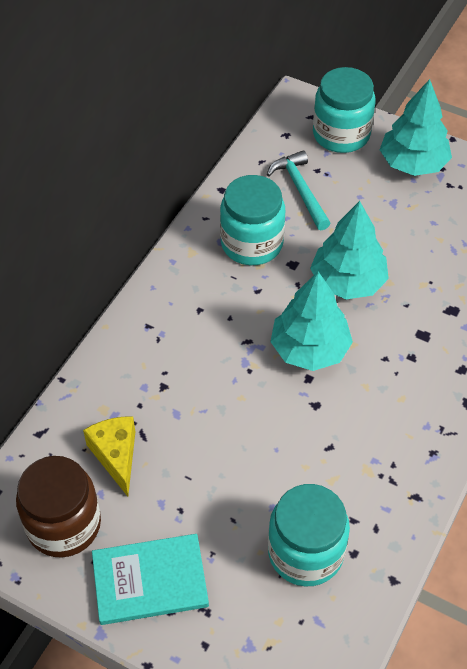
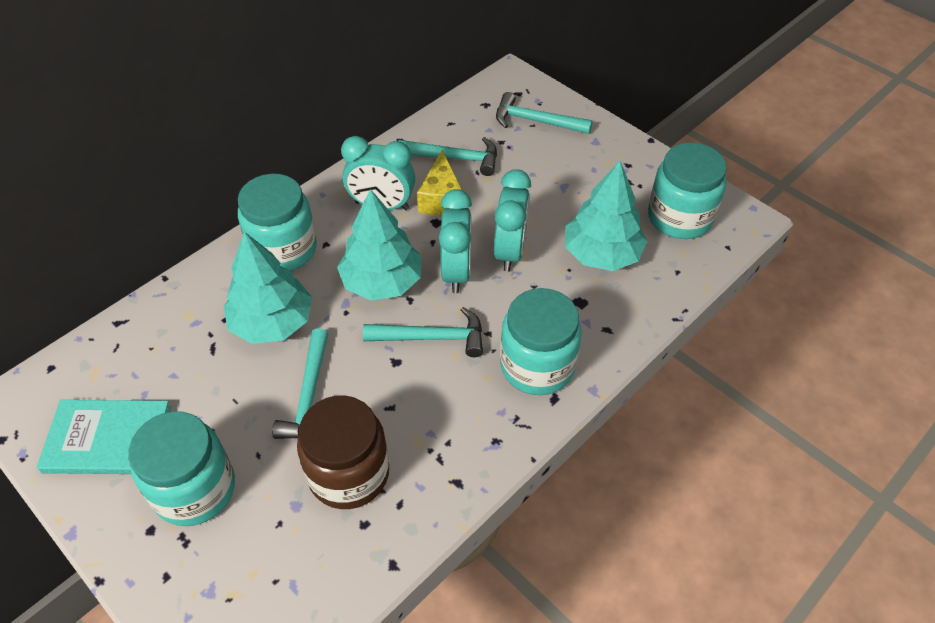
turquoise clock: 0 -> 3
turquoise hammer: 1 -> 4
turquoise jar: 3 -> 4

